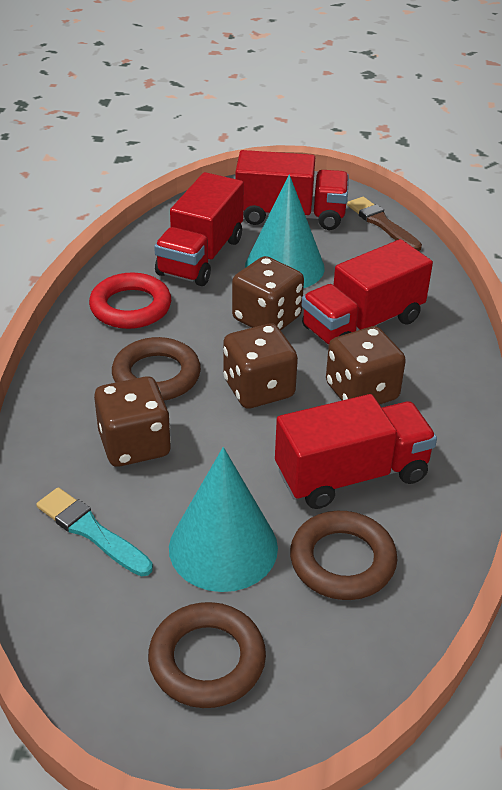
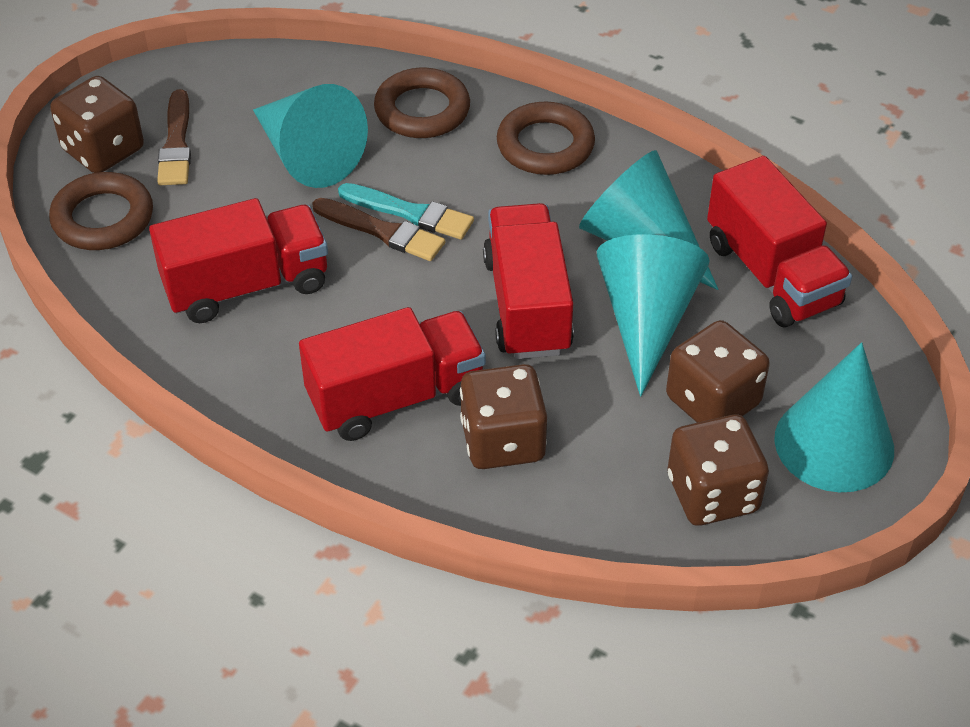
brown brush: 1 -> 2
red ring: 1 -> 0
turquoise cone: 2 -> 4

